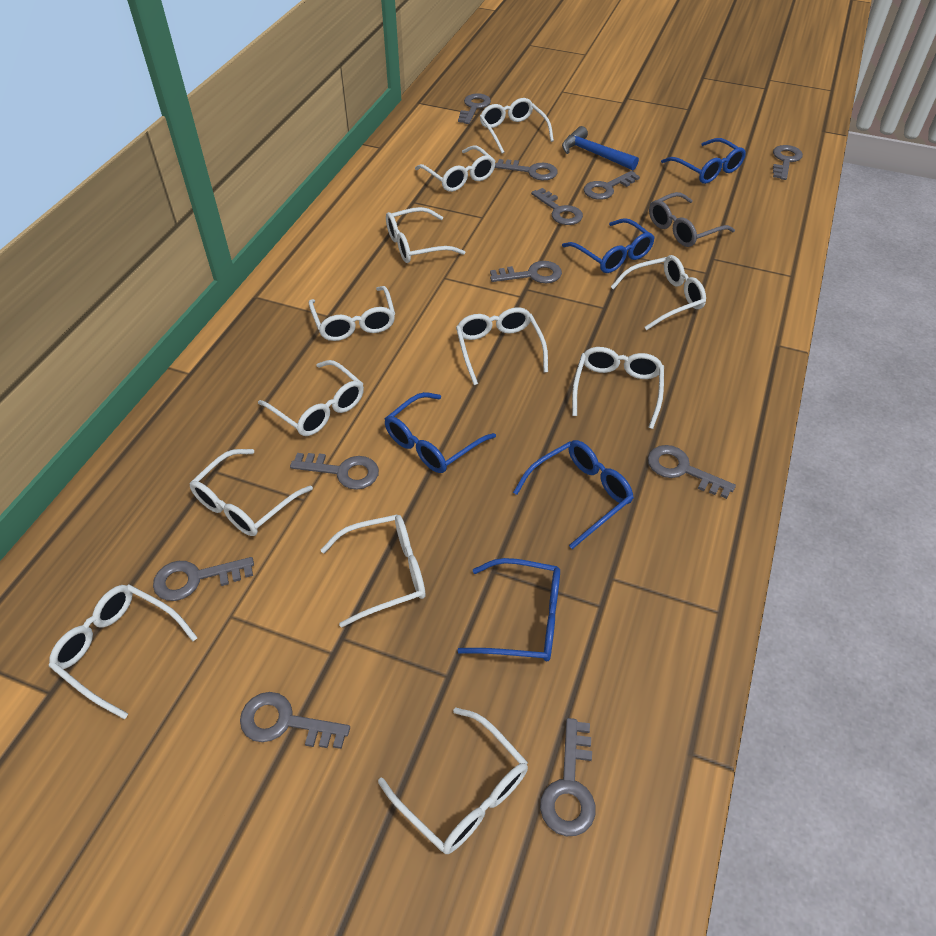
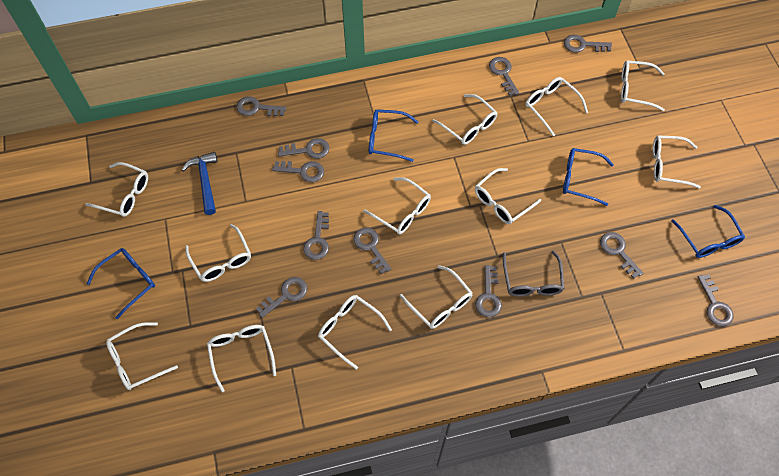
blue glasses: 5 -> 4

